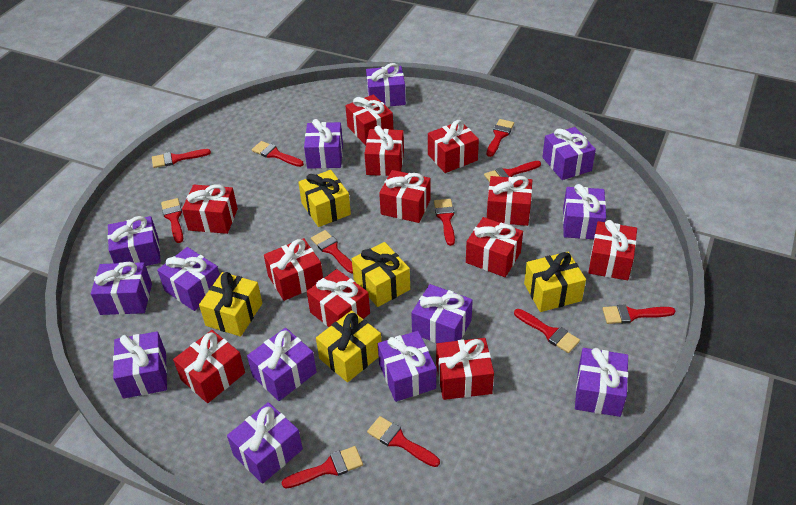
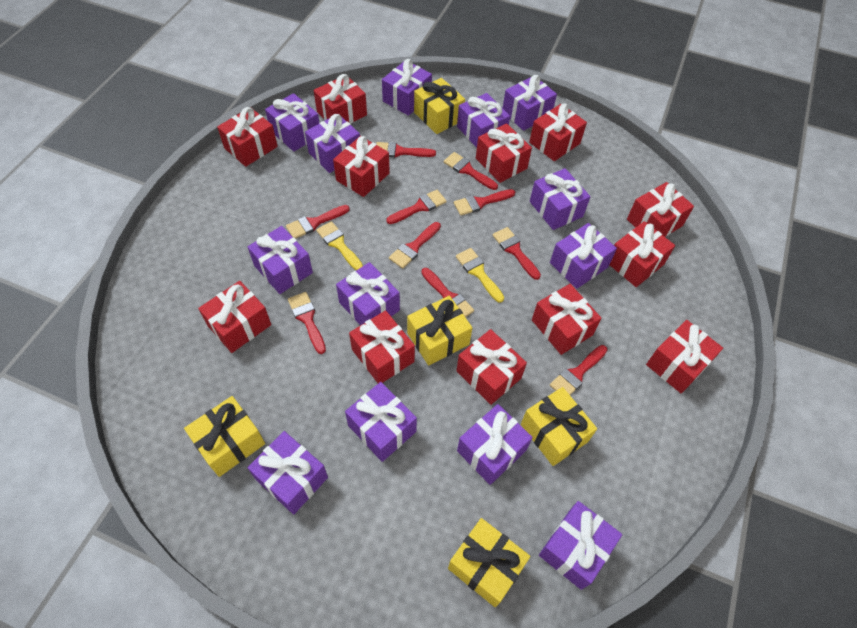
red brush: 11 -> 10
yellow brush: 0 -> 2

